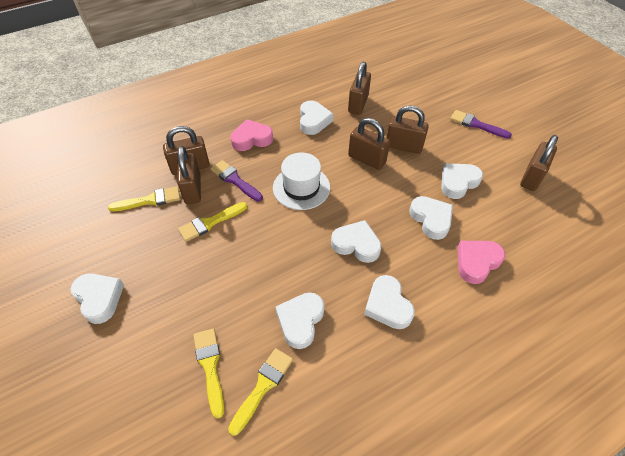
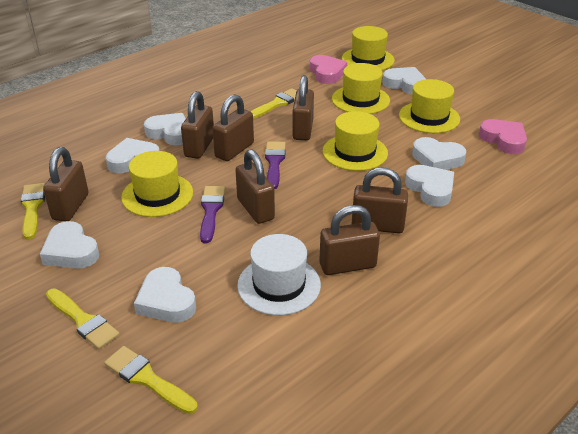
brown padlock: 6 -> 7
yellow hat: 0 -> 5

